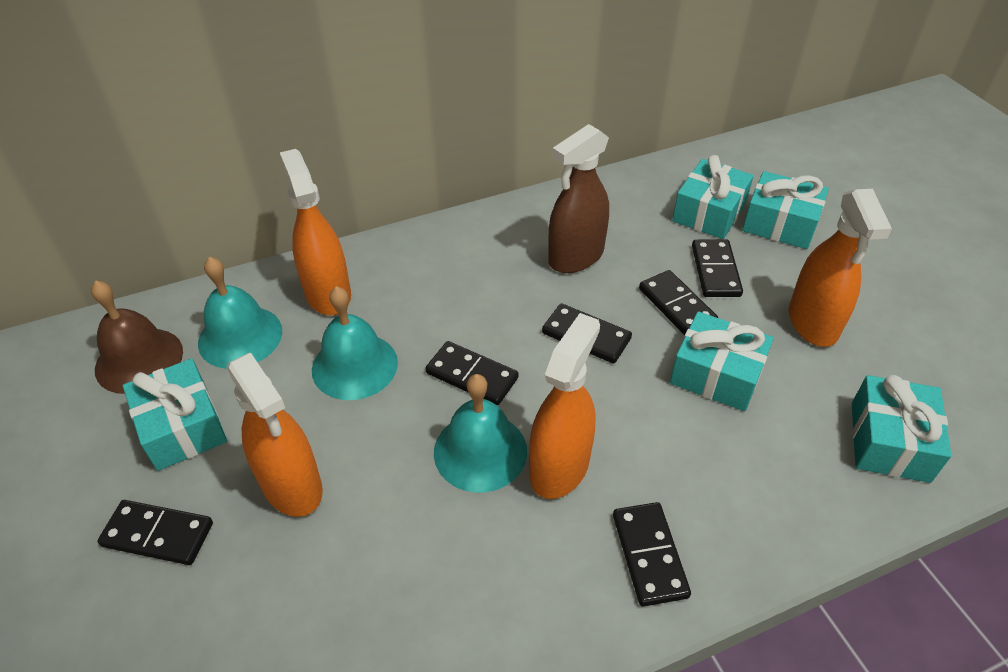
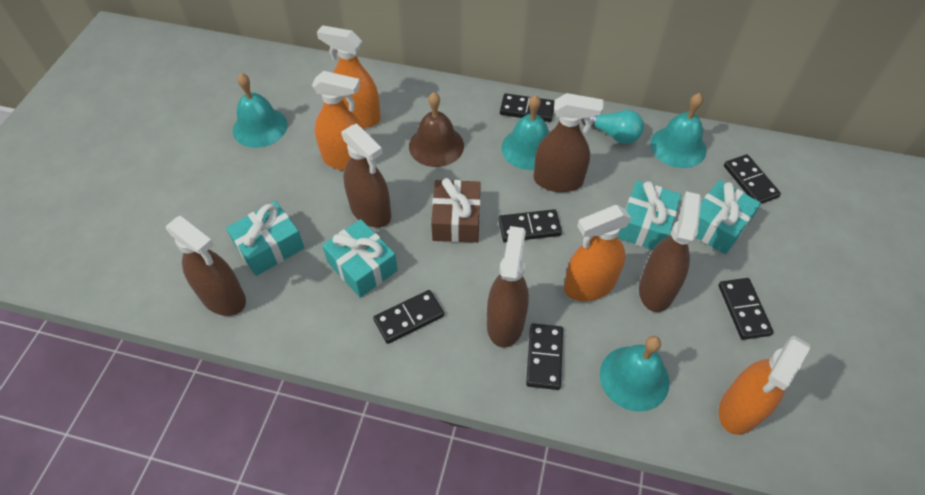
brown gift: 0 -> 1
brown spray bottle: 1 -> 5
turquoise bell: 3 -> 4
turquoise gift: 5 -> 4
turquoise light bulb: 0 -> 1

